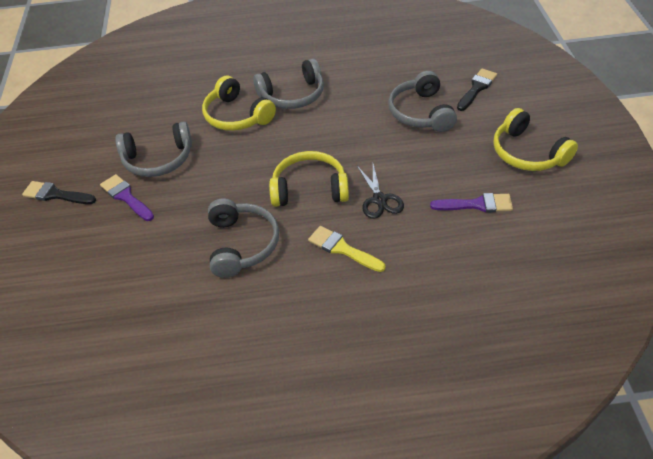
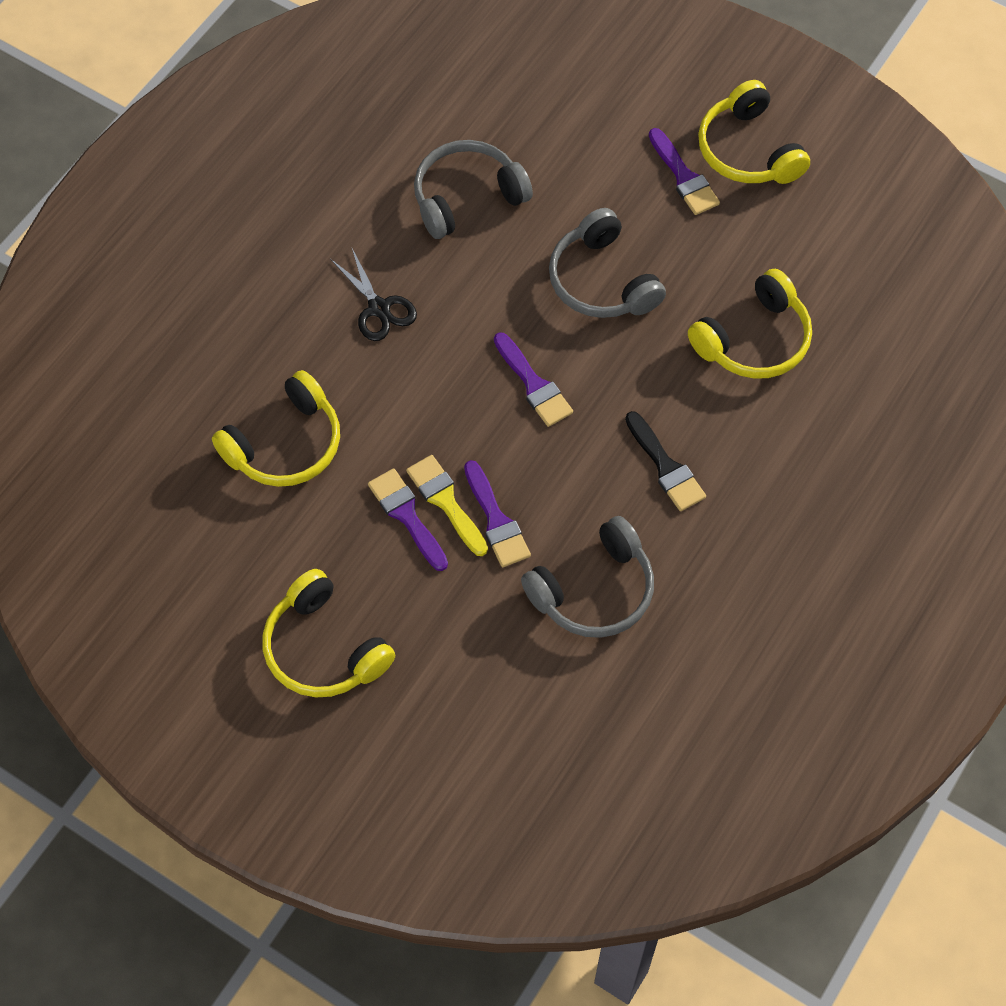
black brush: 2 -> 1
grey headphones: 4 -> 3
purple brush: 2 -> 4
yellow headphones: 3 -> 4

